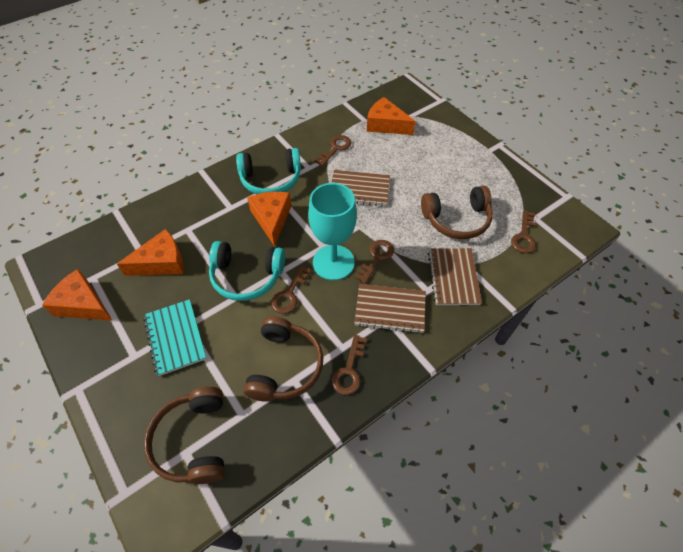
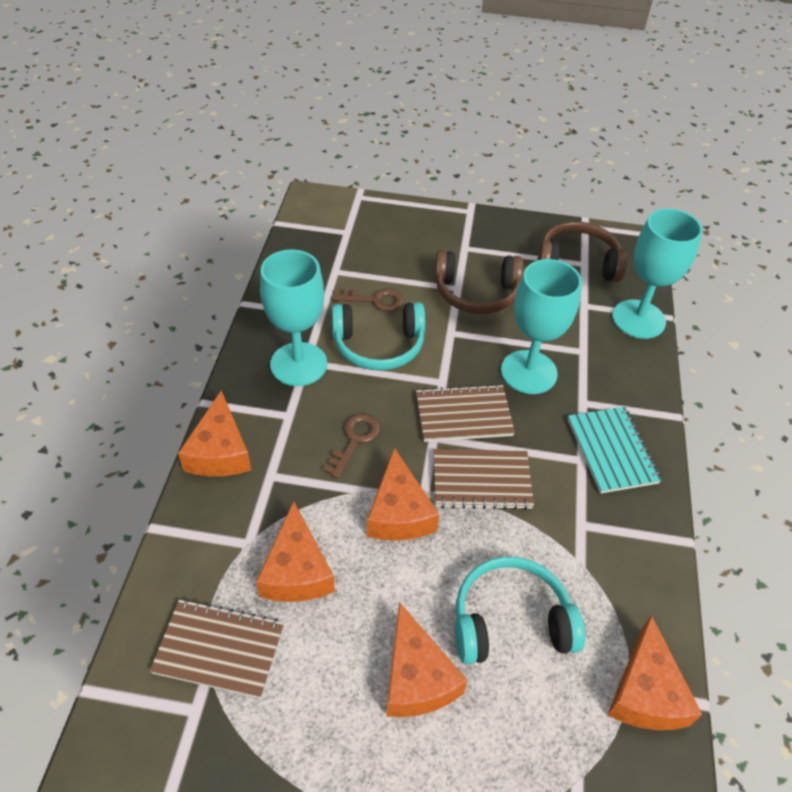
brown headphones: 3 -> 2
brown key: 5 -> 2
orange cheese: 4 -> 5
turquoise goblet: 1 -> 3

